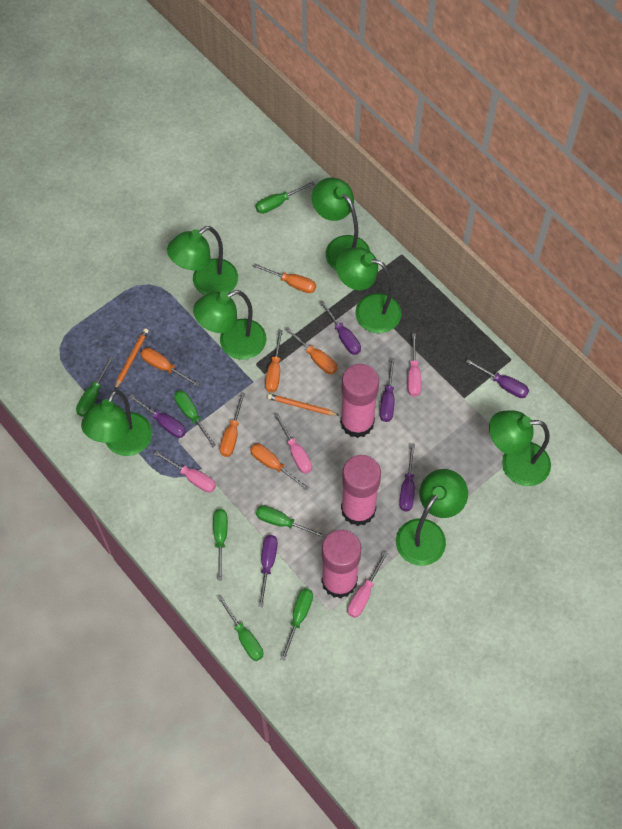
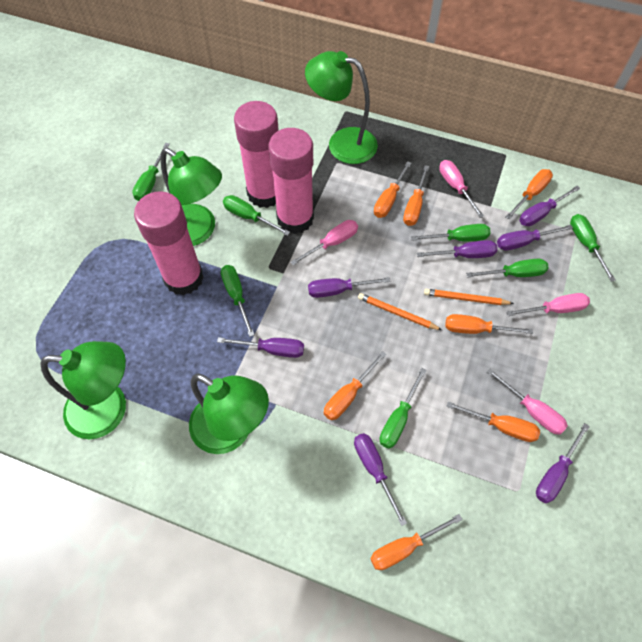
green lamp: 7 -> 4
orange screwdriver: 6 -> 7
purple screwdriver: 6 -> 7

